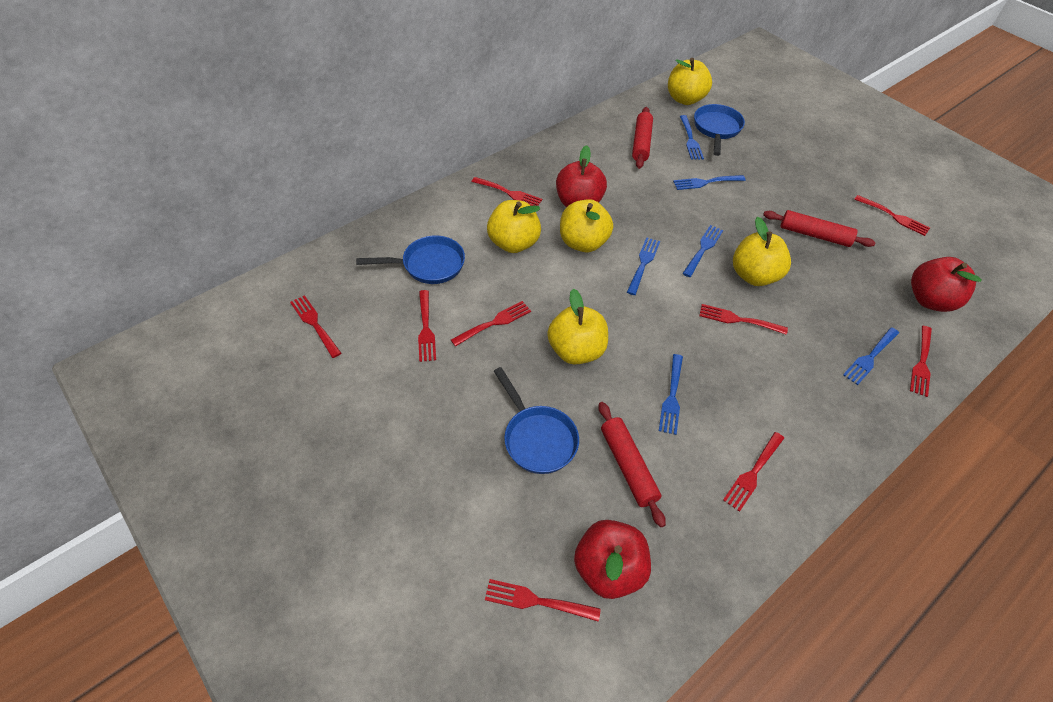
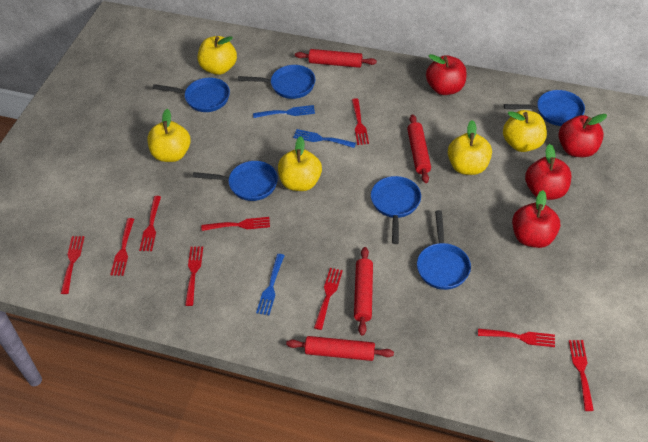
blue fork: 6 -> 3
blue pan: 3 -> 6
red apple: 3 -> 4
red rolling pin: 3 -> 4

